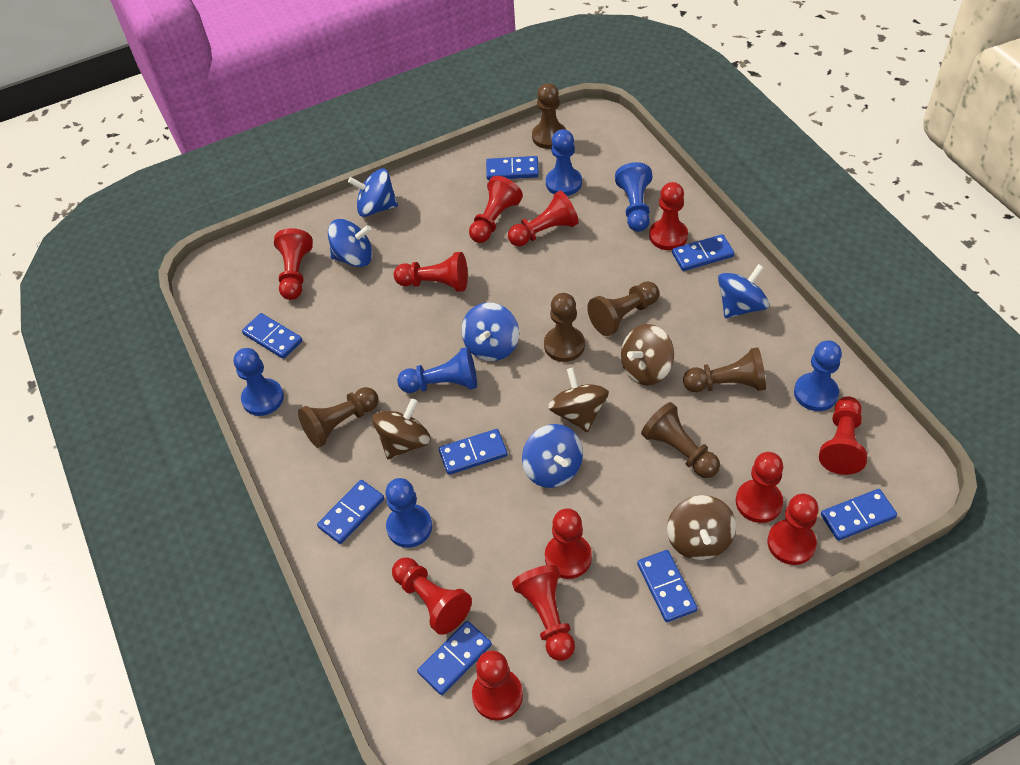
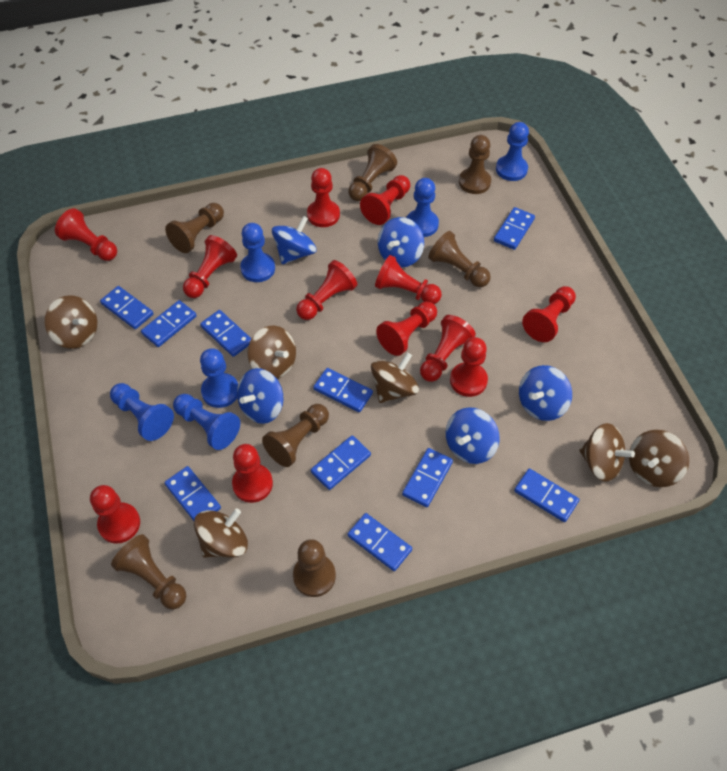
blue domino: 8 -> 10
brown pawn: 6 -> 7
brown spinning top: 4 -> 6

